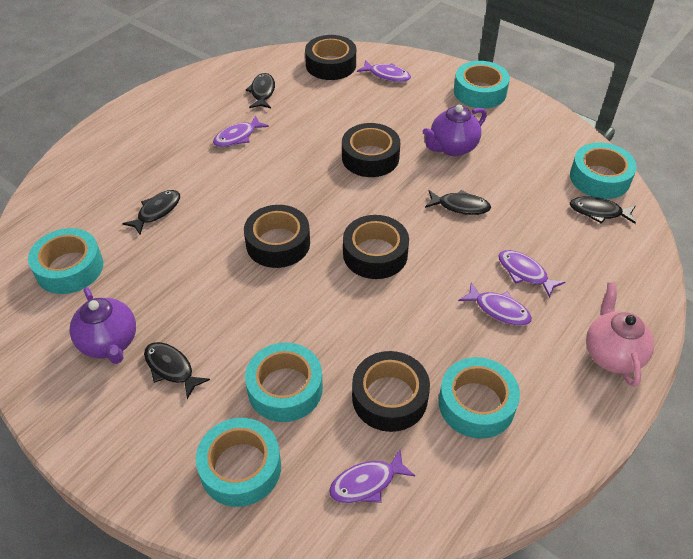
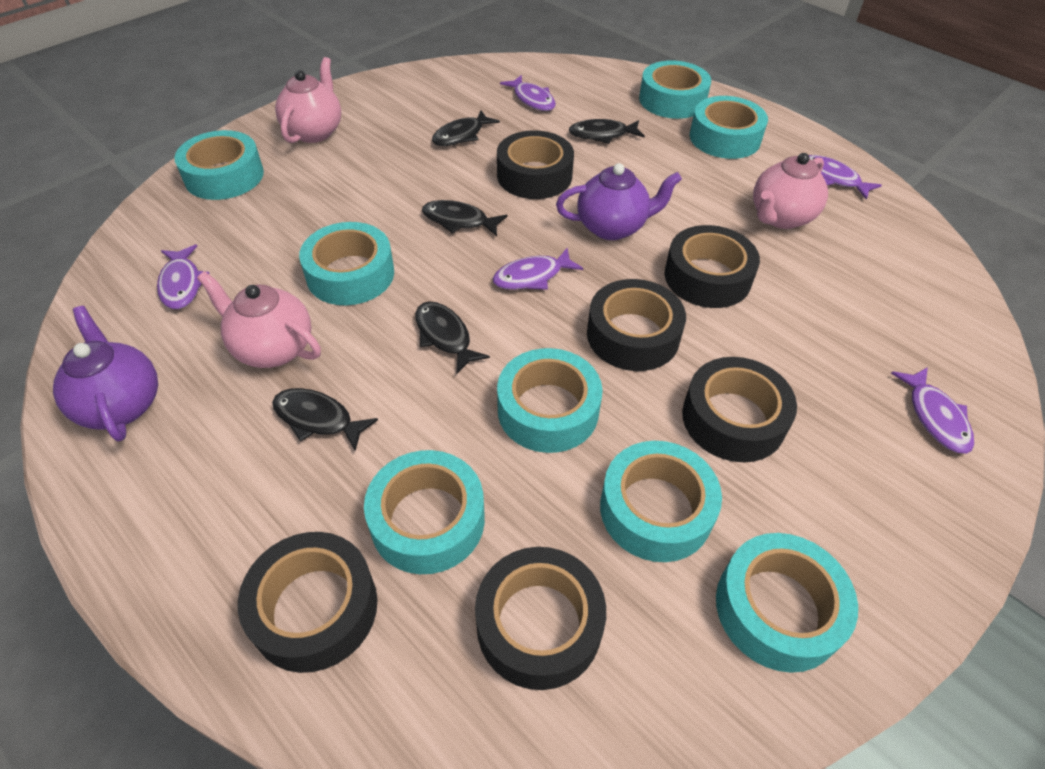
black tape: 5 -> 6
pink teapot: 1 -> 3
turquoise tape: 6 -> 8

